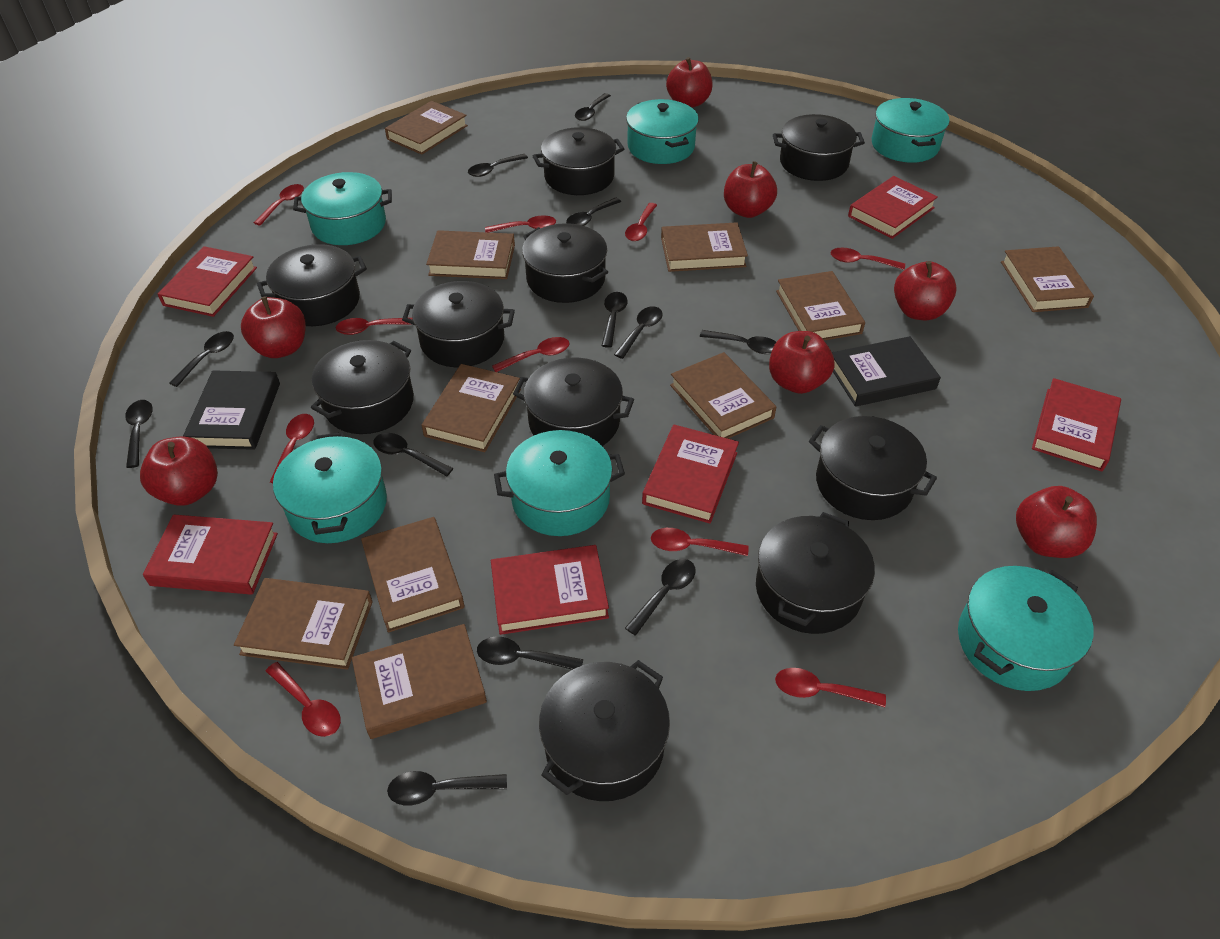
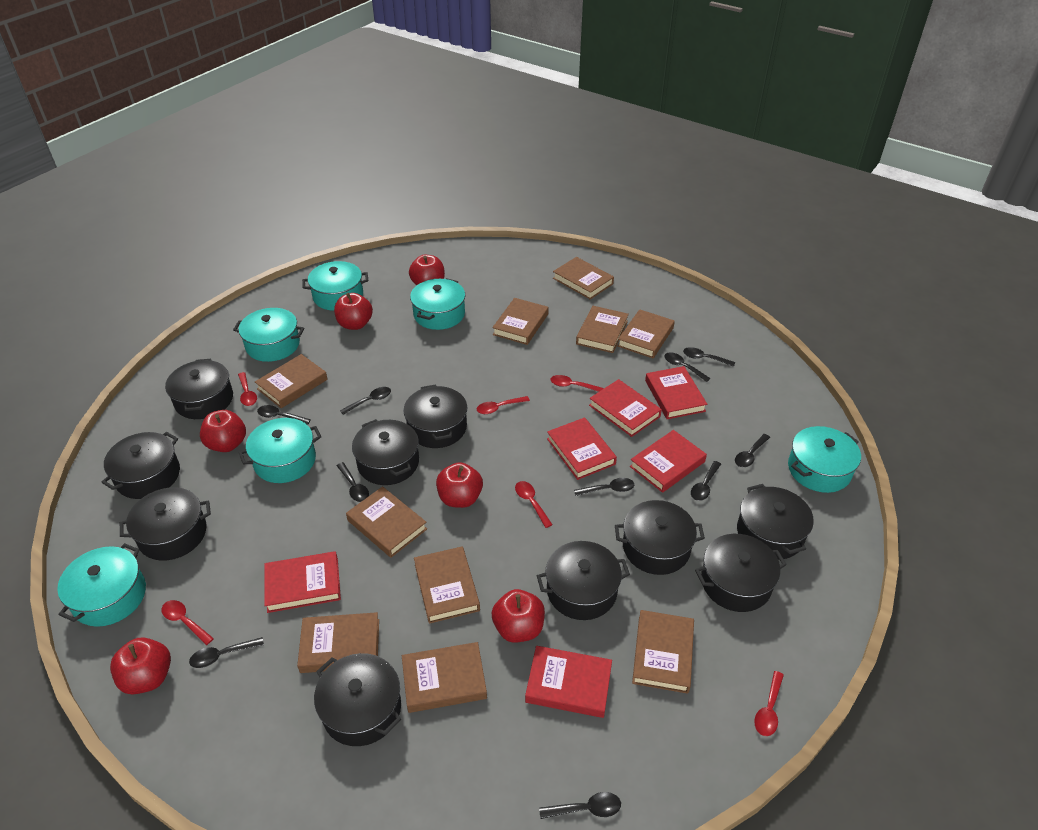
black book: 2 -> 0
black spoon: 12 -> 10
red apple: 7 -> 6
red spoon: 10 -> 6

